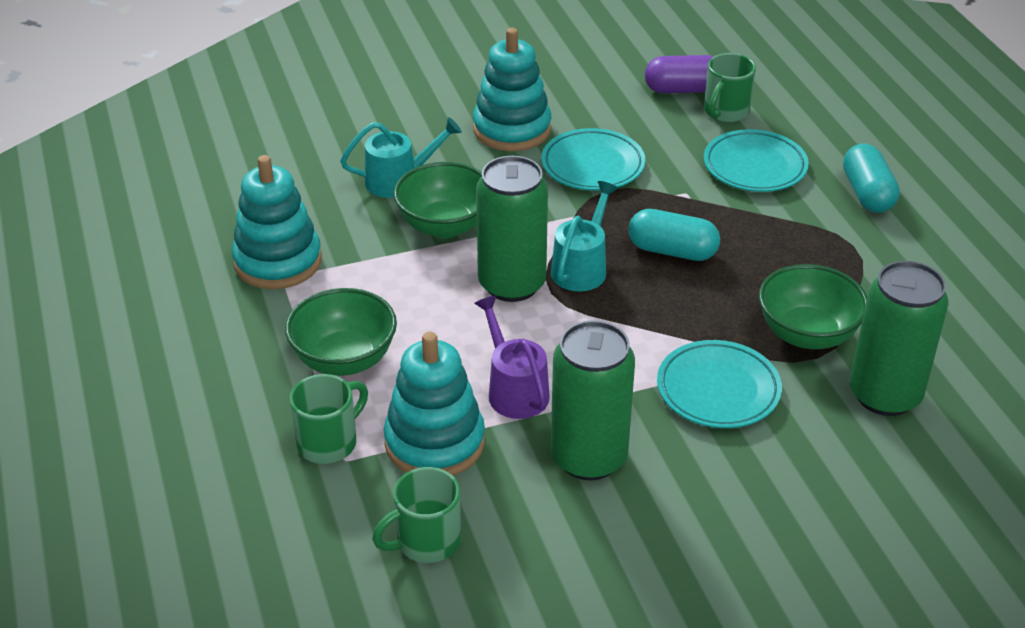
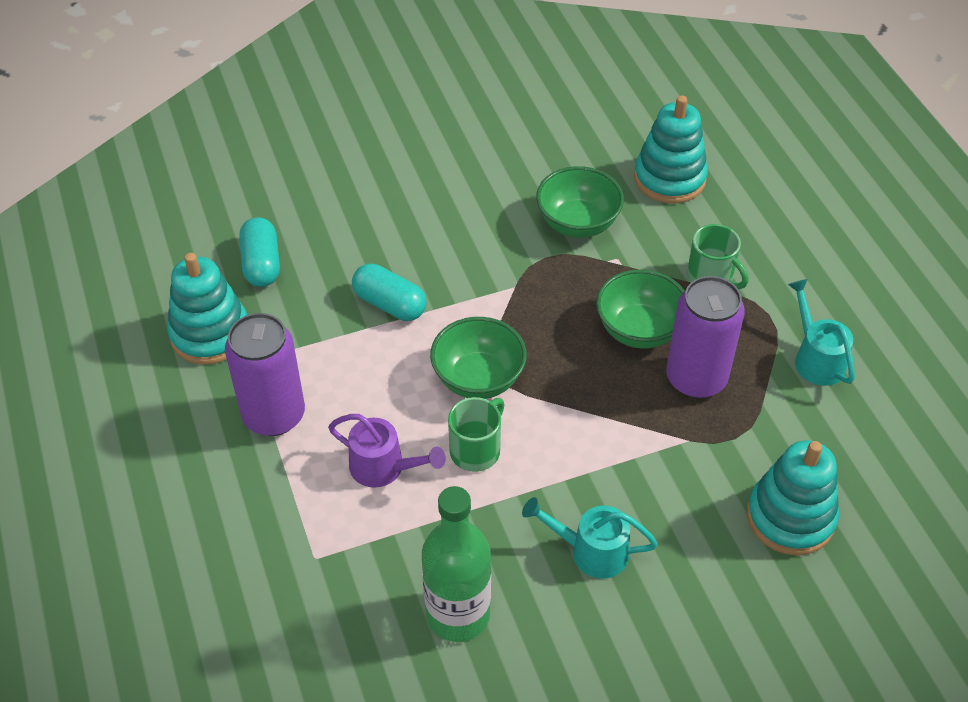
green bottle: 0 -> 1
green can: 3 -> 0
green mug: 3 -> 2
purple can: 0 -> 2
purple capsule: 1 -> 0
turquoise plate: 3 -> 0

